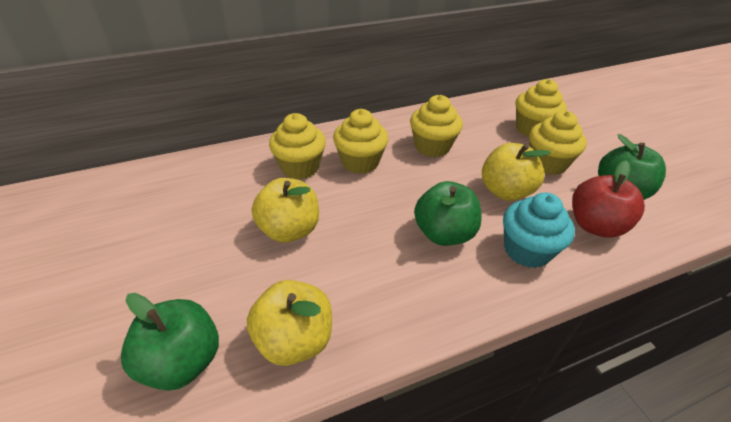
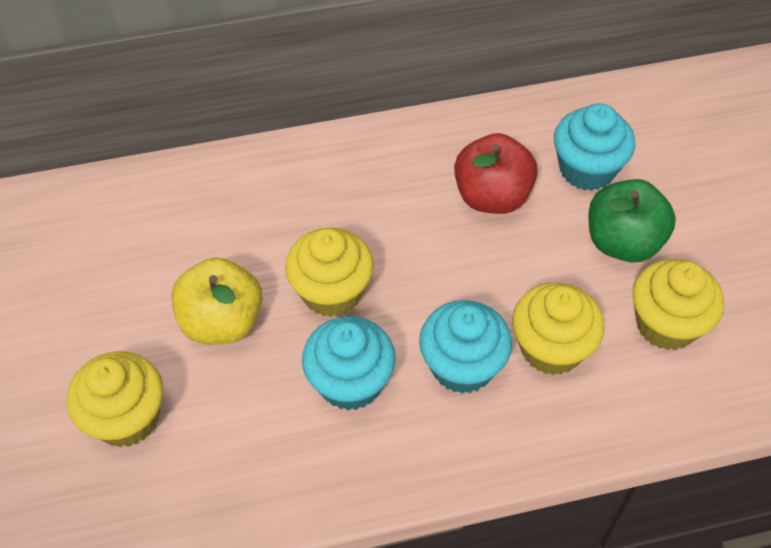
green apple: 3 -> 1
turquoise cupcake: 1 -> 3
yellow apple: 3 -> 1
yellow cupcake: 5 -> 4

